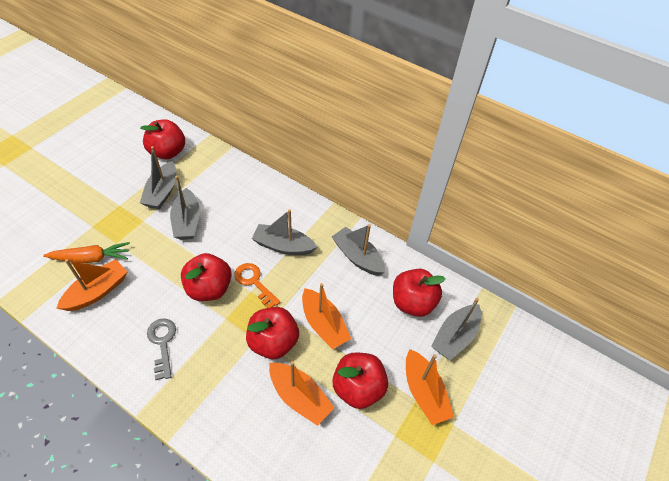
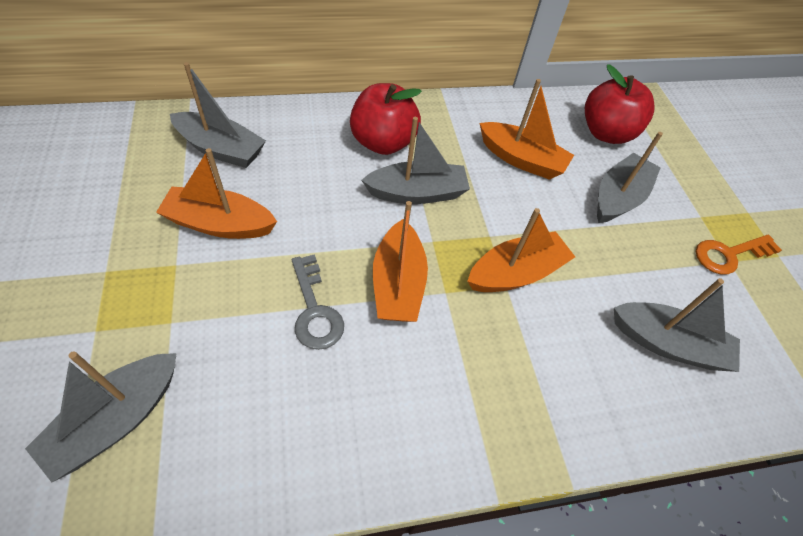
orange carrot: 1 -> 0
red apple: 5 -> 2

